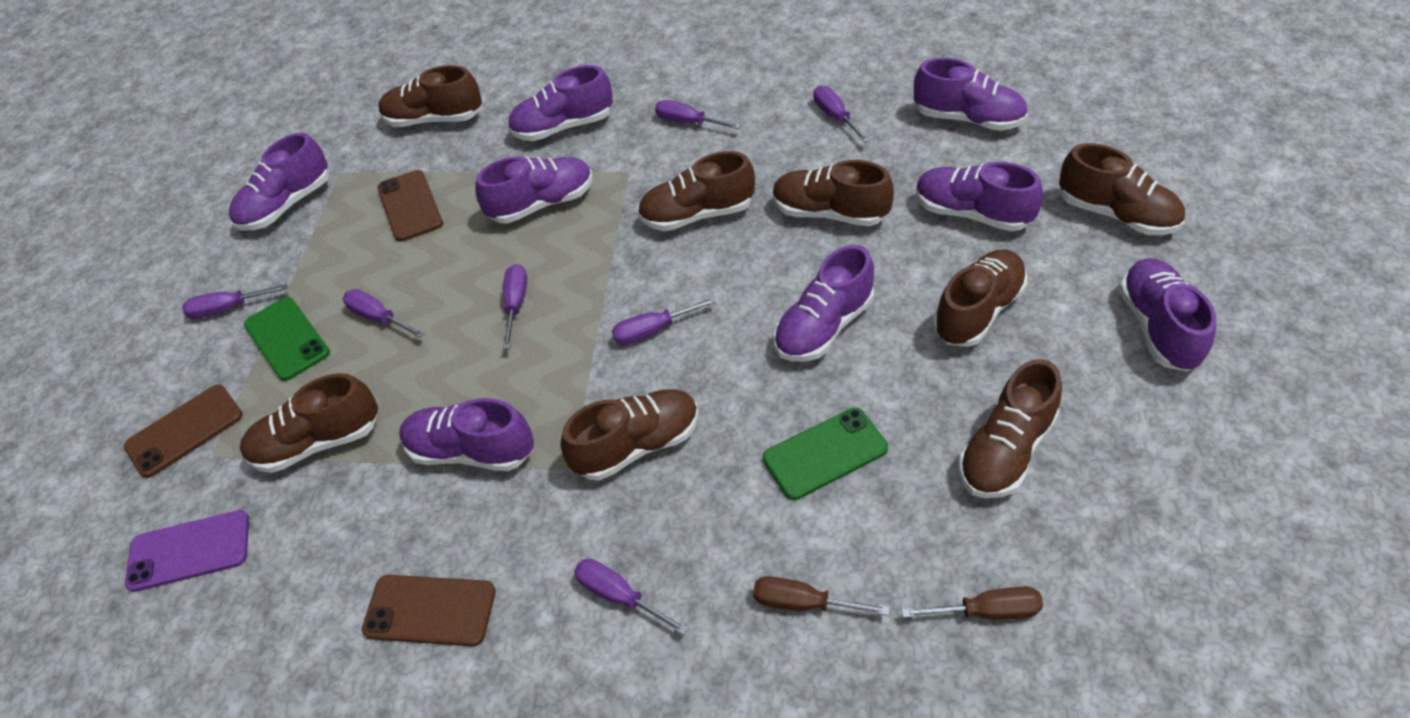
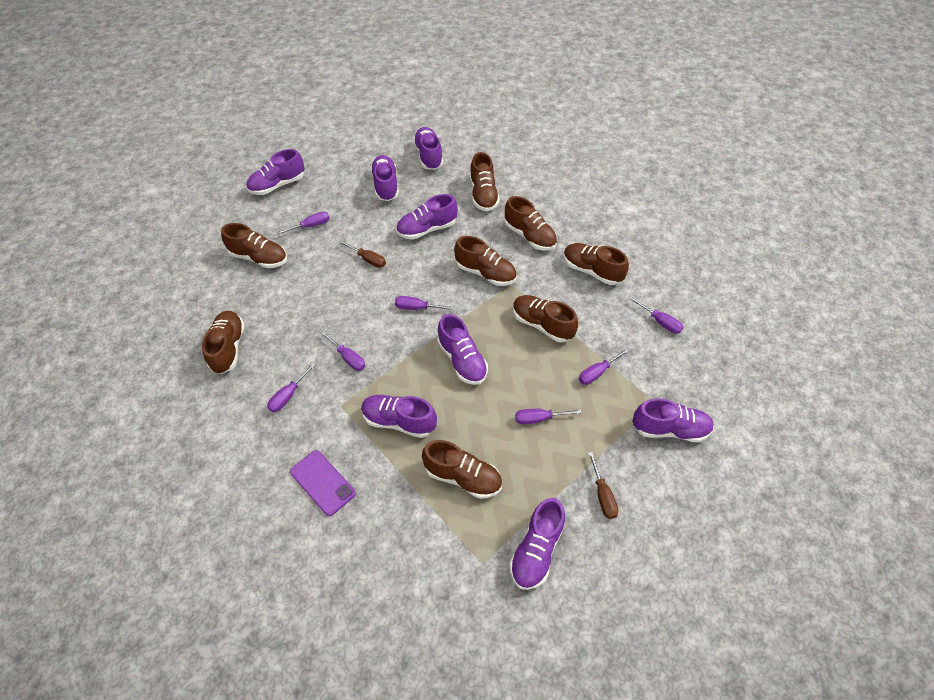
brown phone: 3 -> 0
green phone: 2 -> 0

